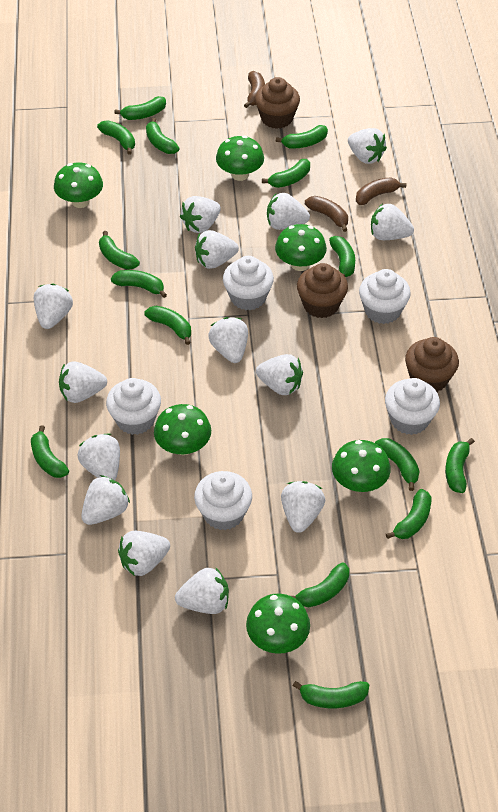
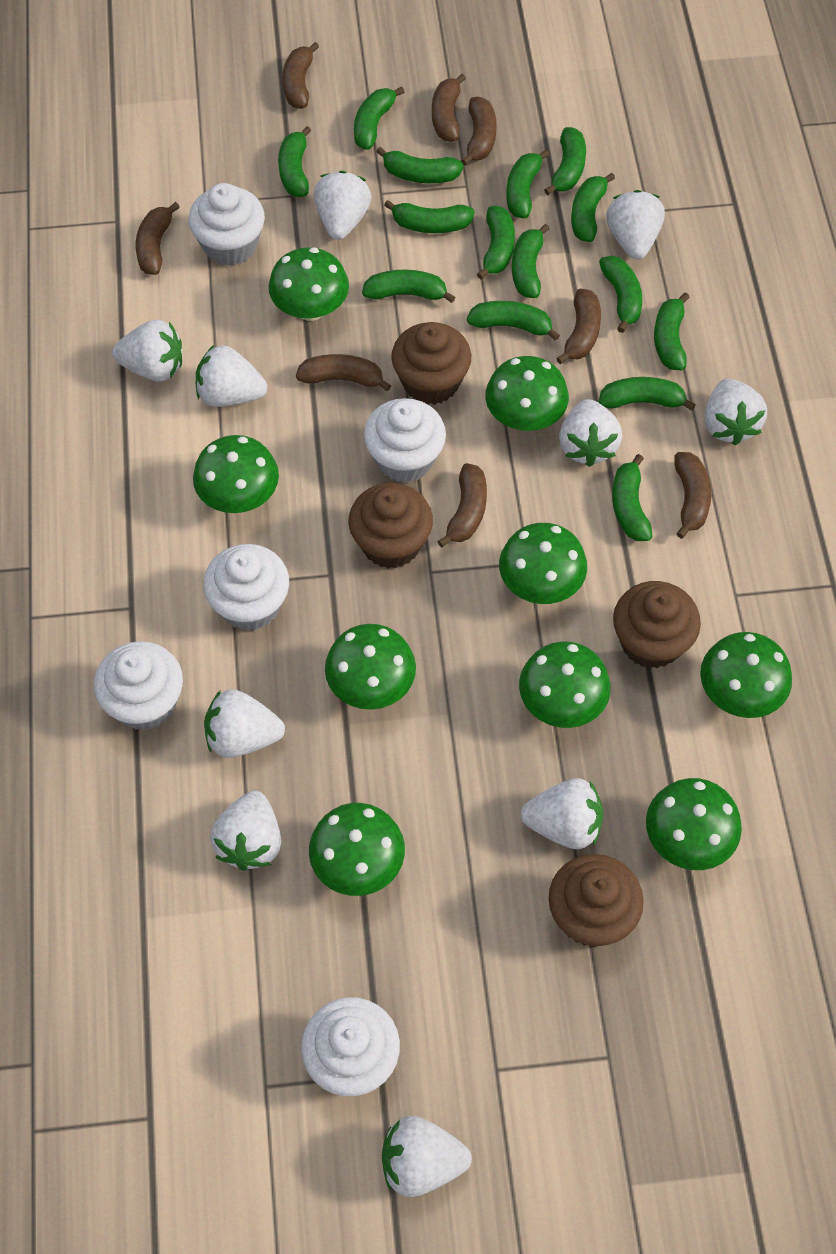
brown banana: 3 -> 8
brown cupcake: 3 -> 4
green mushroom: 6 -> 9
white strawberry: 14 -> 10

